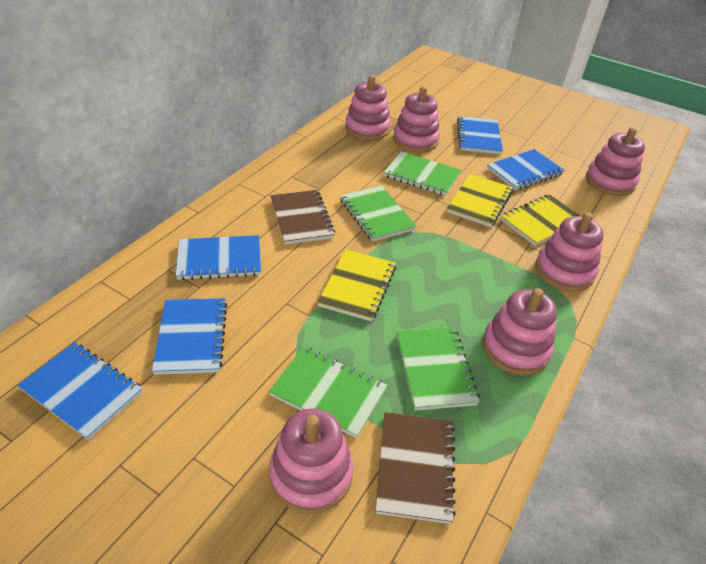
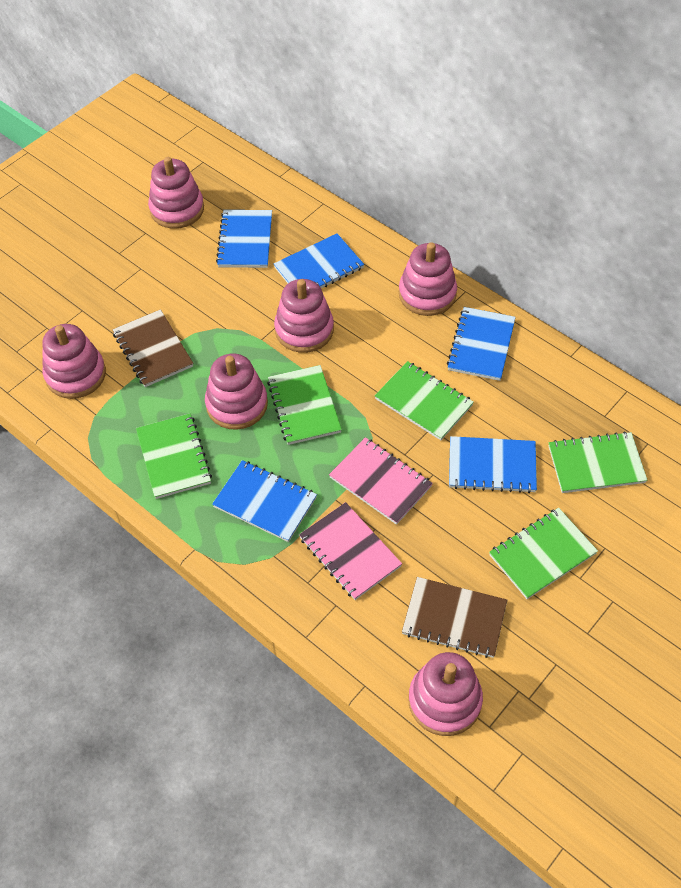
green notebook: 4 -> 5
pink notebook: 0 -> 2
yellow notebook: 3 -> 0

